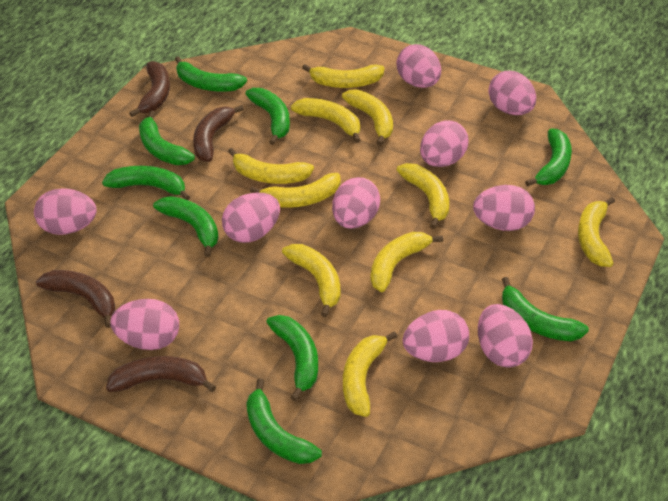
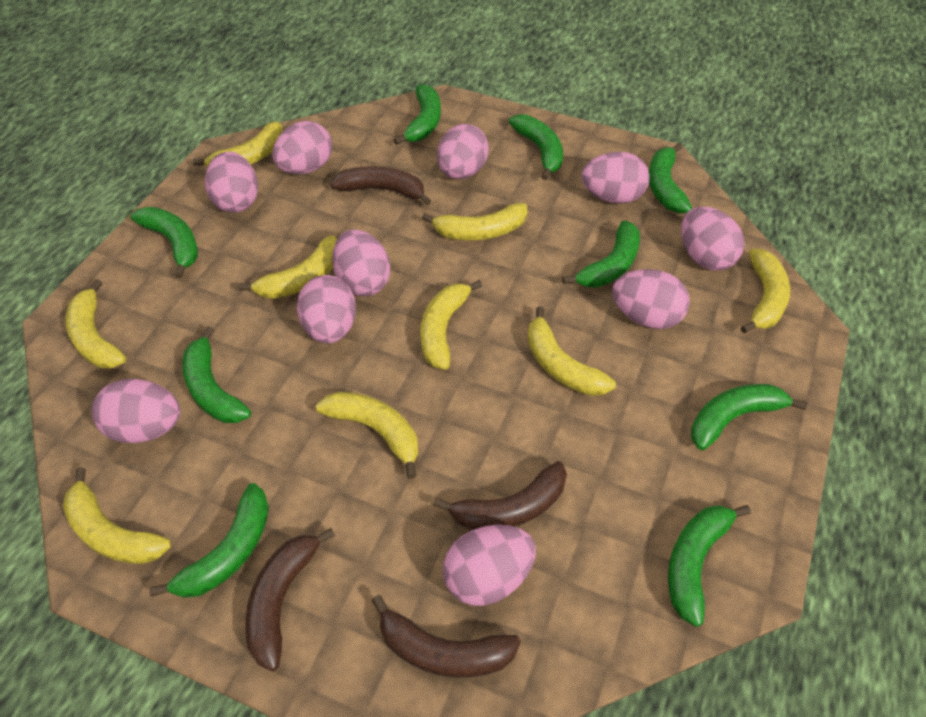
yellow banana: 10 -> 9

